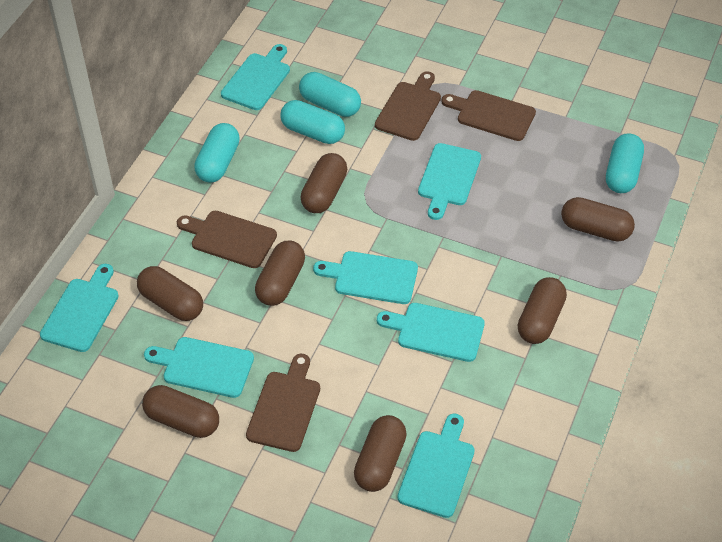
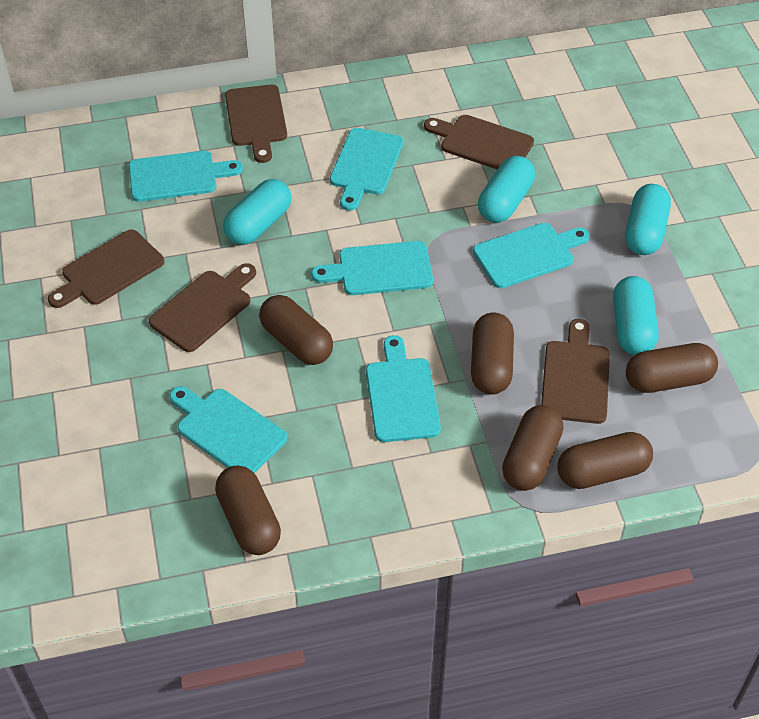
brown capsule: 7 -> 6
brown cutting board: 4 -> 5
turquoise cutting board: 7 -> 6

